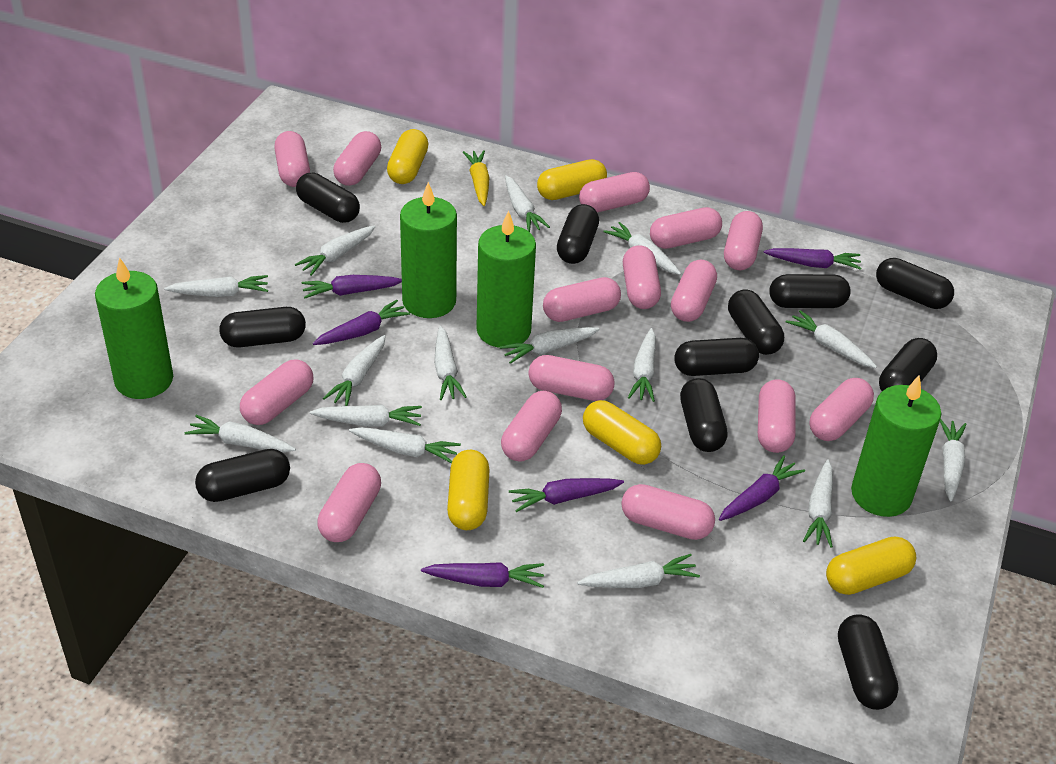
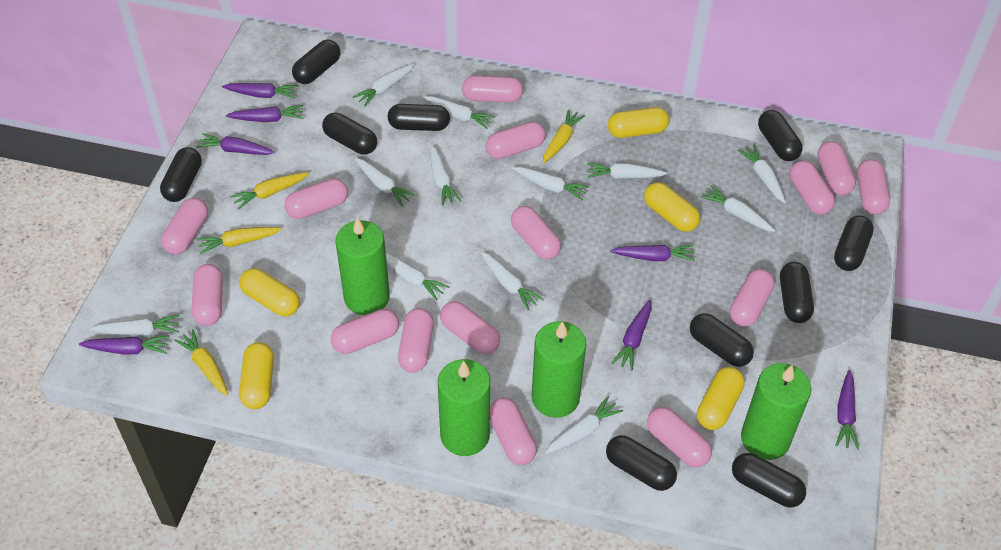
black capsule: 11 -> 10
purple carrot: 6 -> 7
white carrot: 15 -> 12
yellow carrot: 1 -> 4

